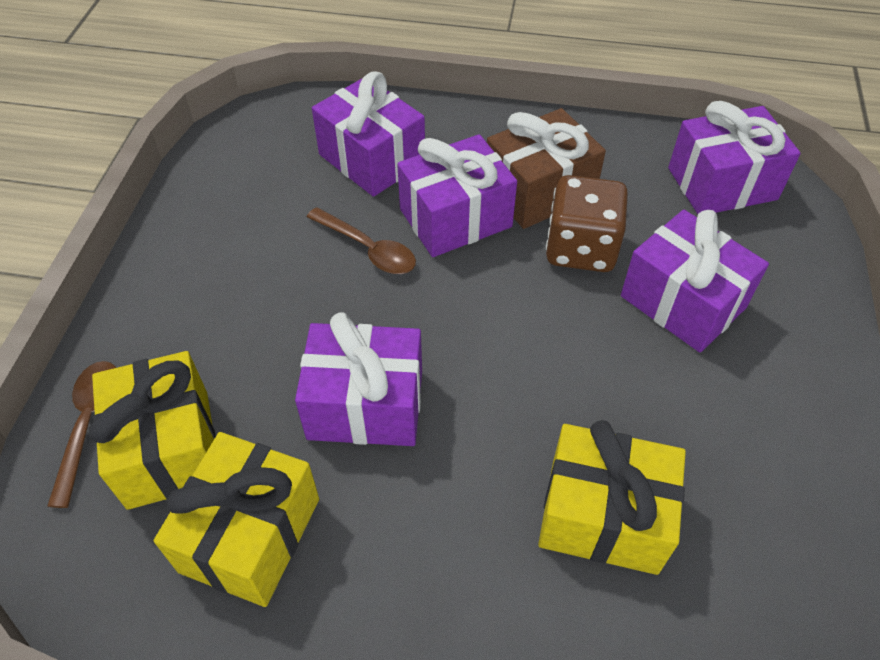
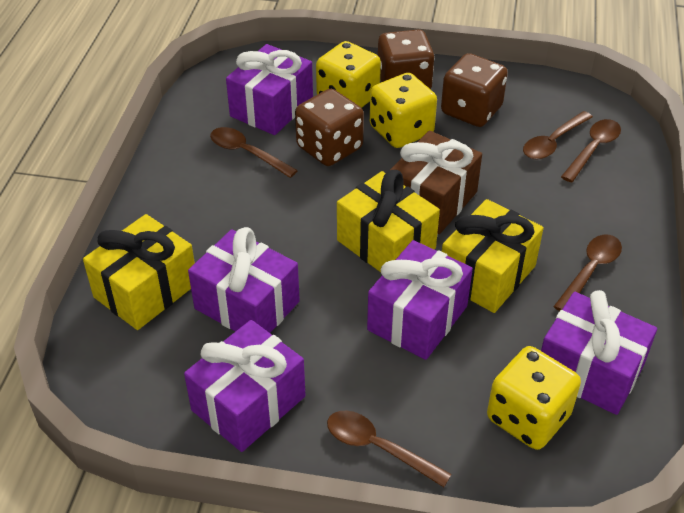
brown dice: 1 -> 3
brown spoon: 2 -> 5
yellow dice: 0 -> 3

